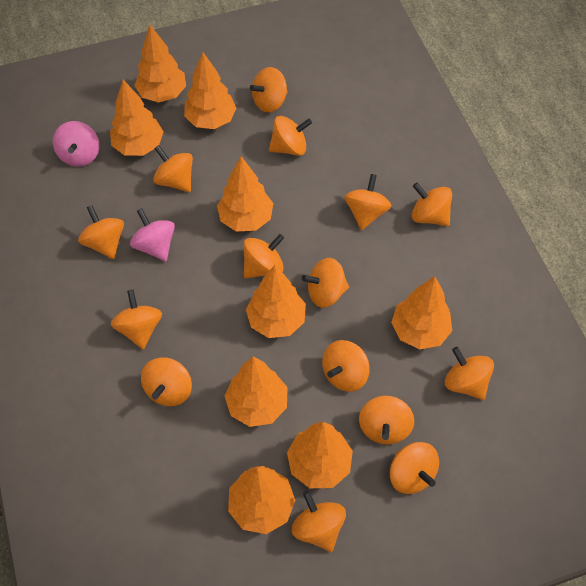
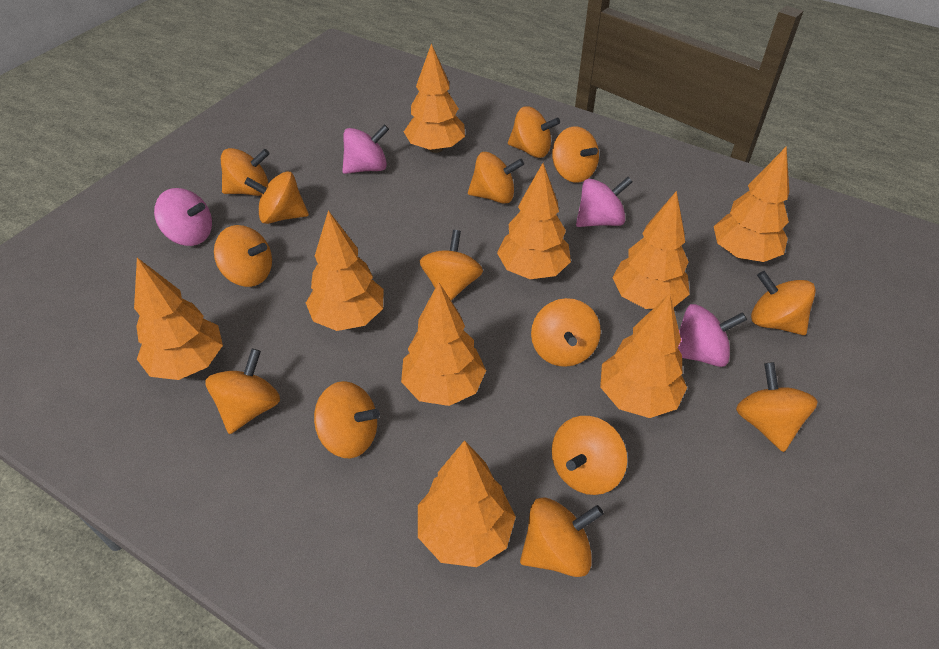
orange spinning top: 15 -> 14
pink spinning top: 2 -> 4

